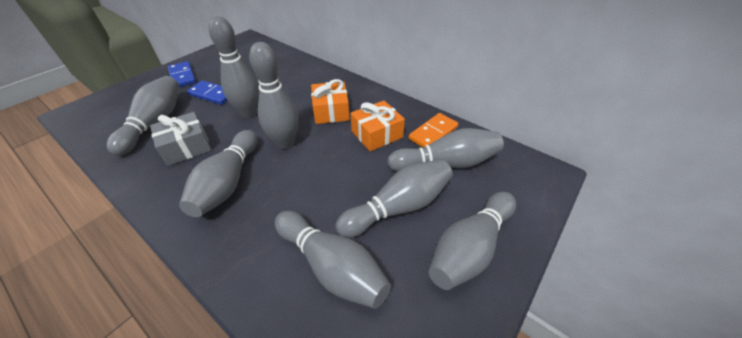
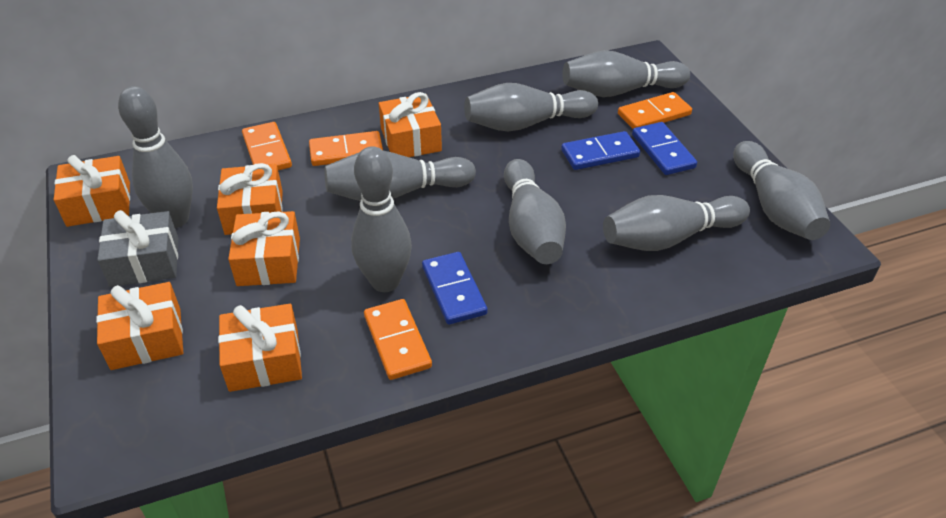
blue domino: 2 -> 3
orange domino: 1 -> 4
orange gift: 2 -> 6

